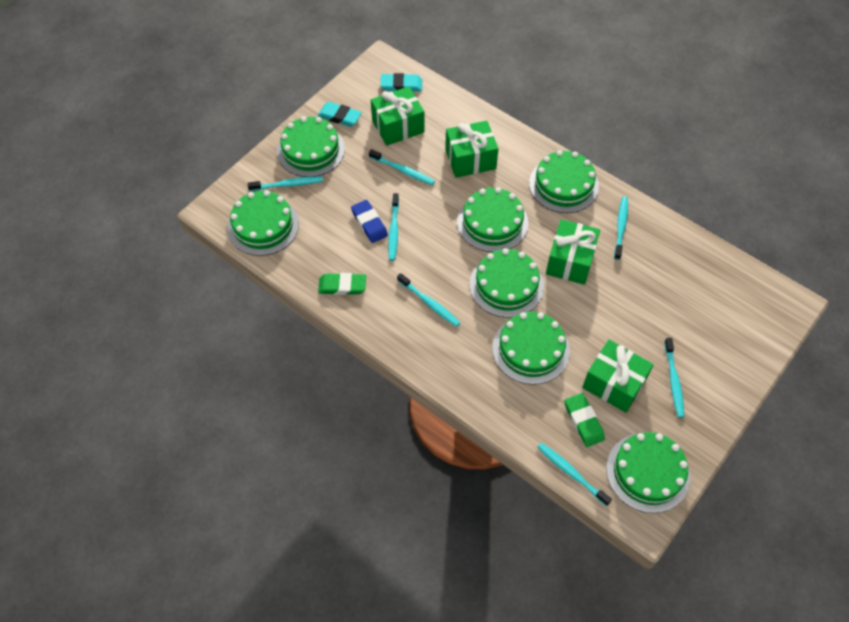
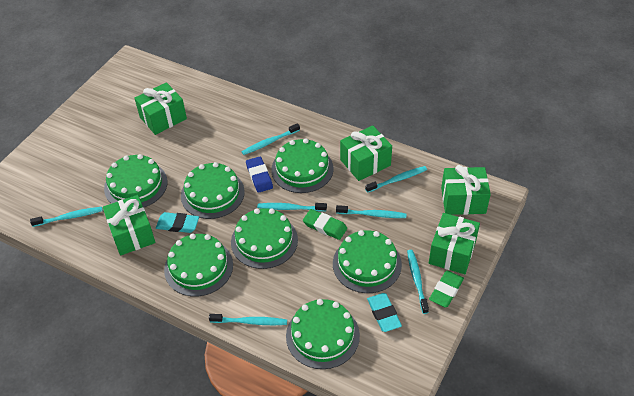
green gift: 4 -> 5

